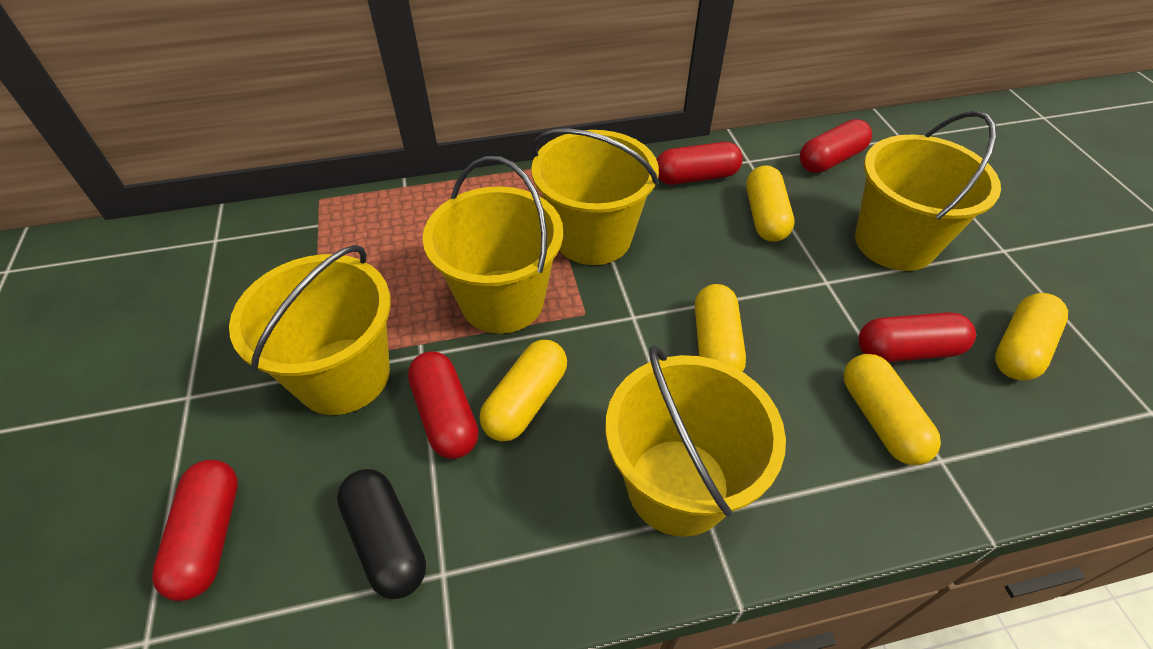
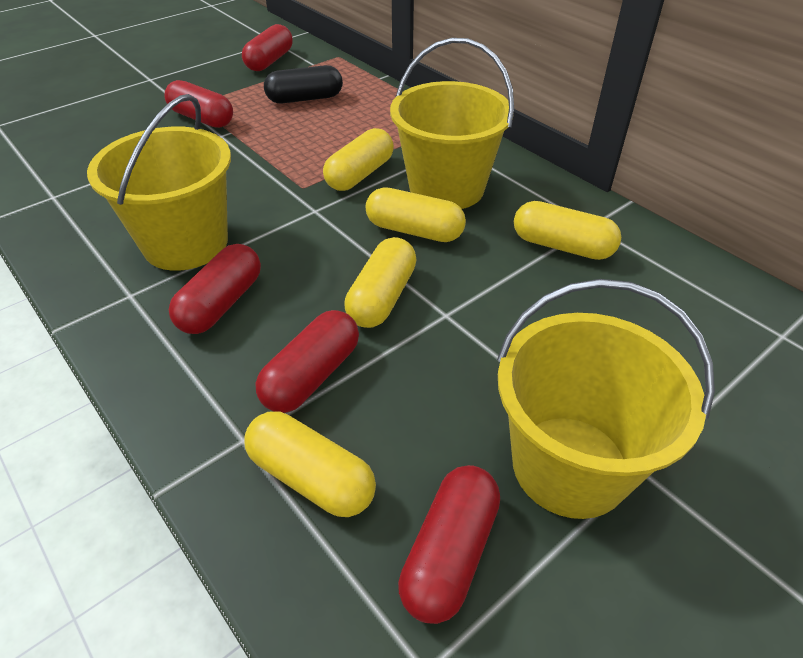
yellow bucket: 5 -> 3

